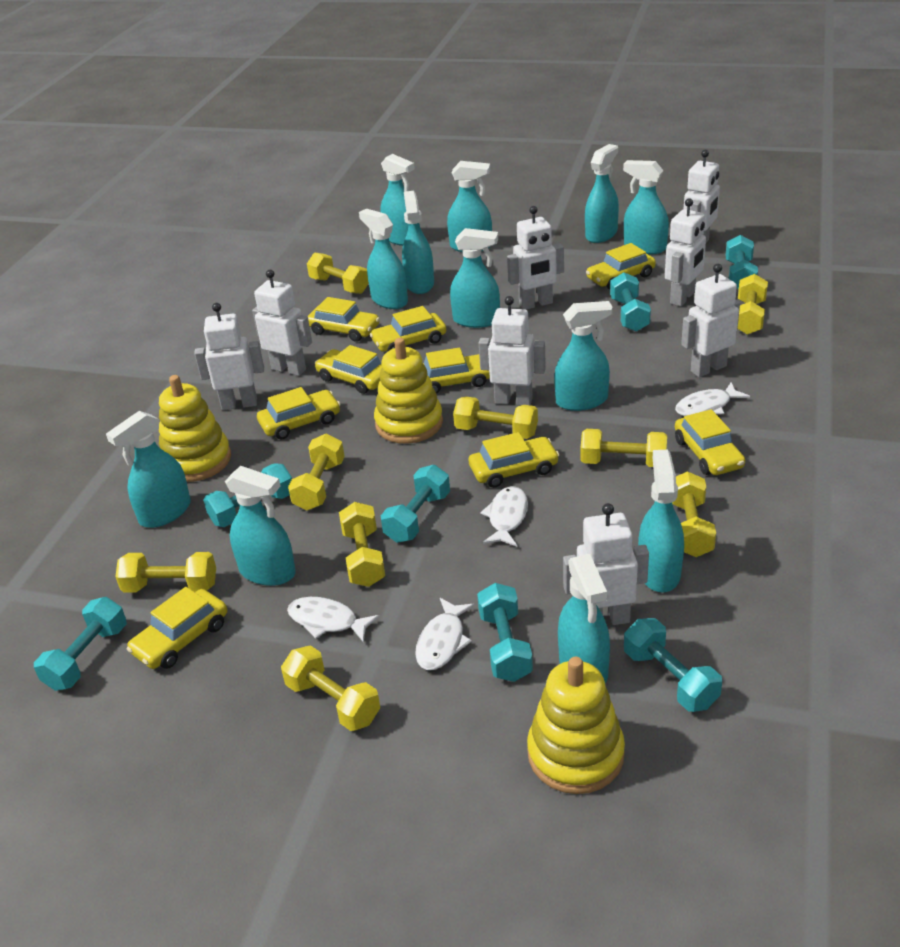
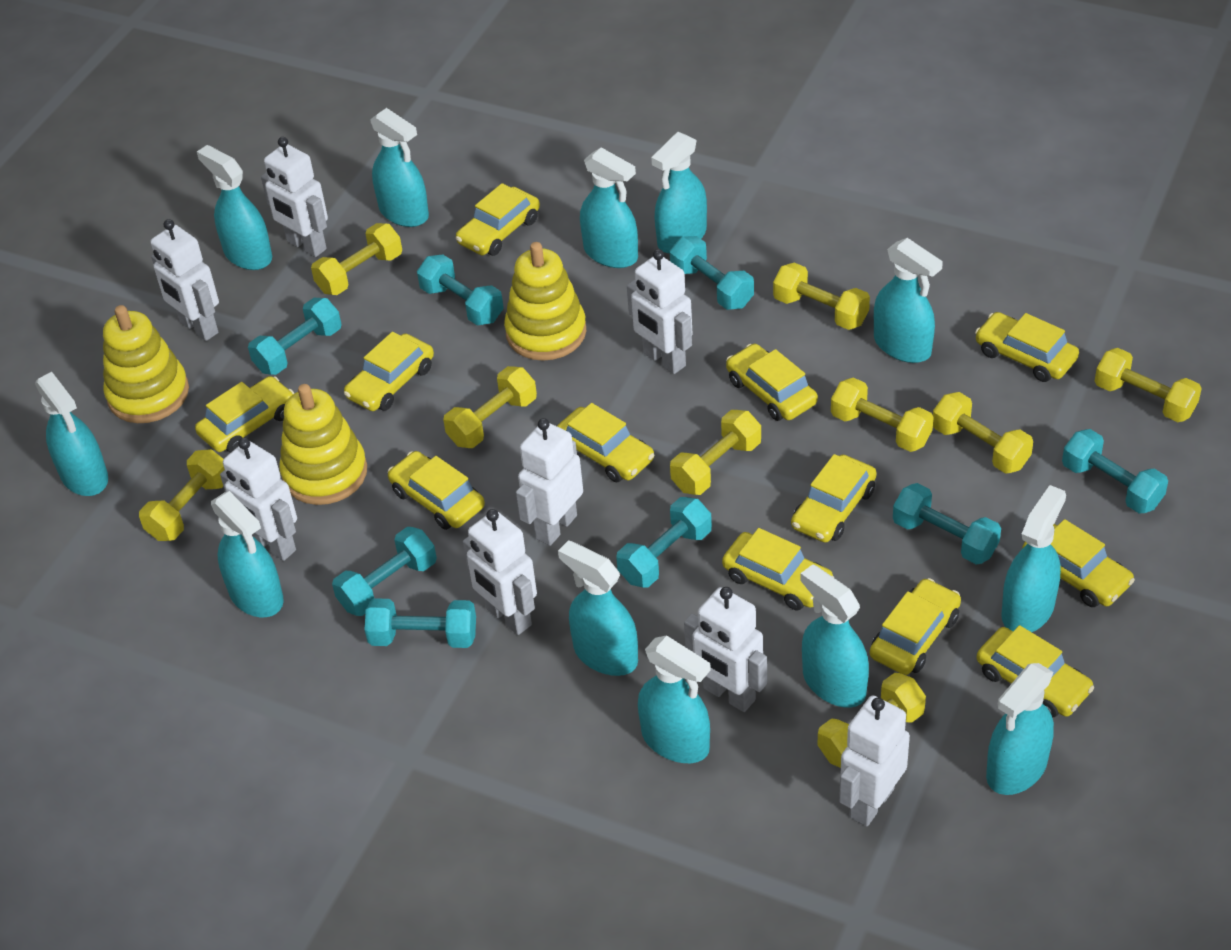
turquoise dumbbell: 7 -> 8
white fish: 4 -> 0
yellow car: 9 -> 12

